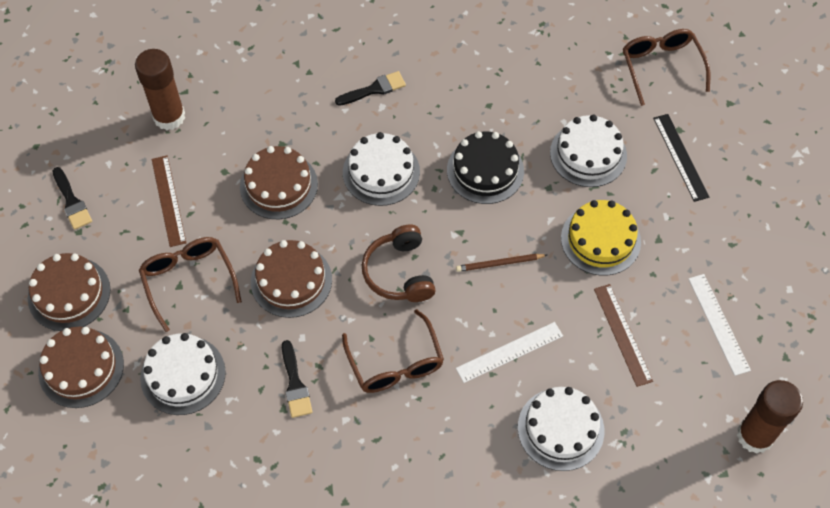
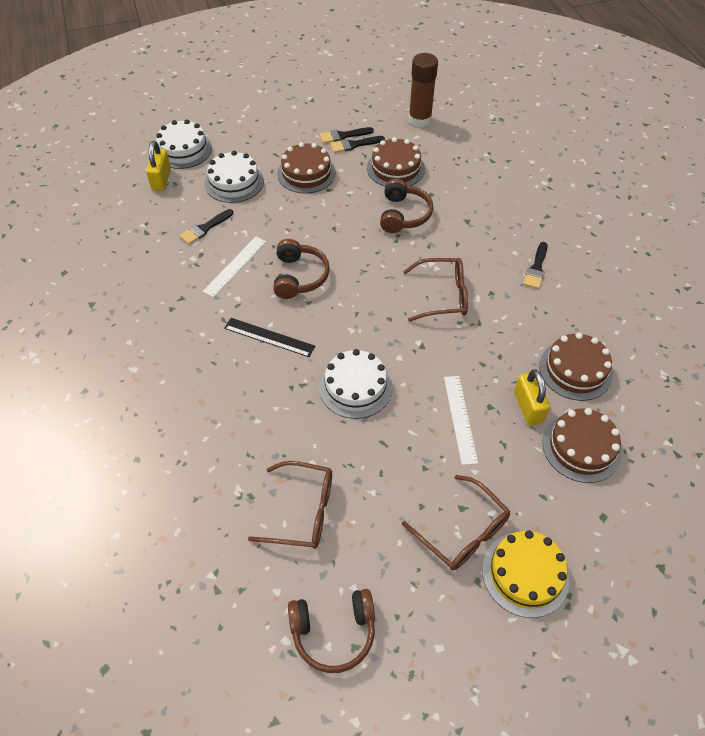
black brush: 3 -> 4
black cake: 1 -> 0
brown glue stick: 2 -> 1
brown headphones: 1 -> 3
brown pencil: 1 -> 0
brown ruler: 2 -> 0
white cake: 4 -> 3
yellow padlock: 0 -> 2

